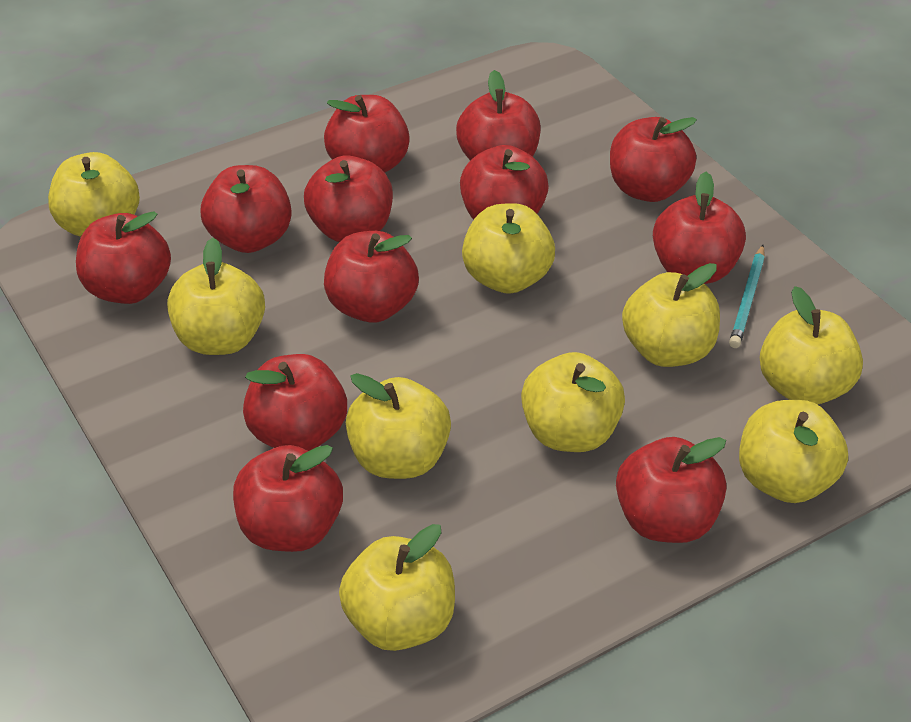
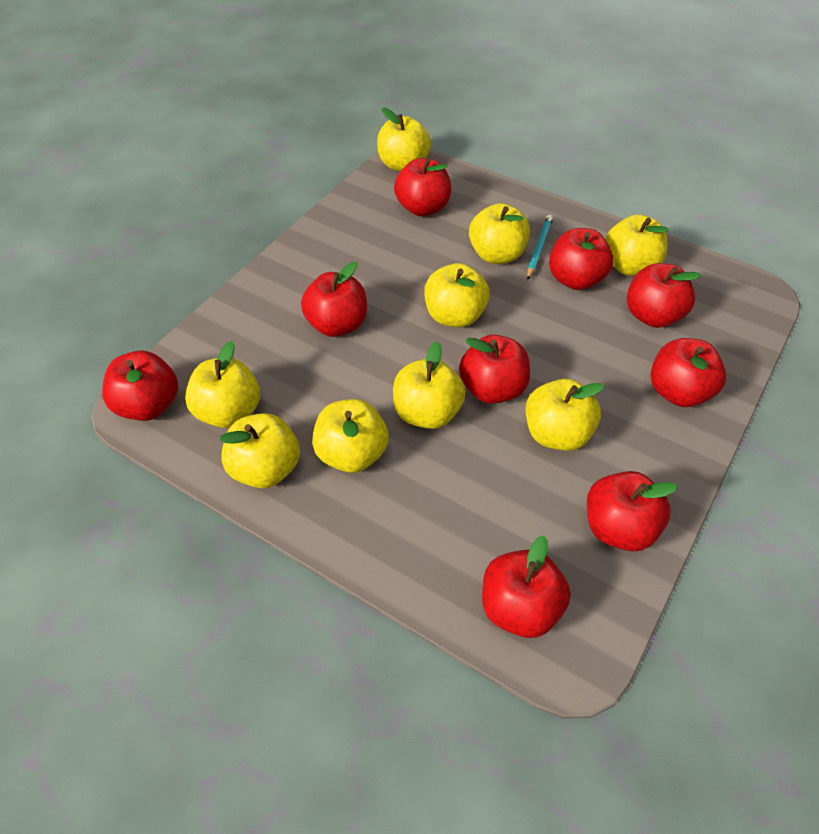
red apple: 12 -> 9

